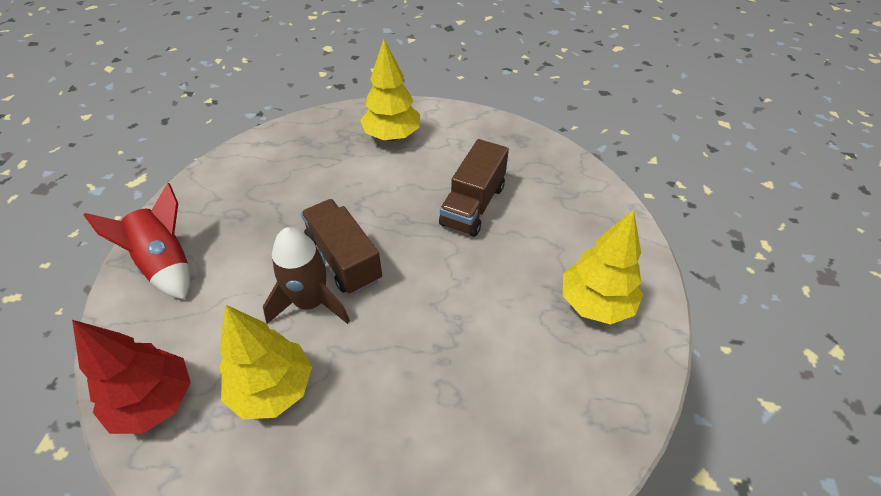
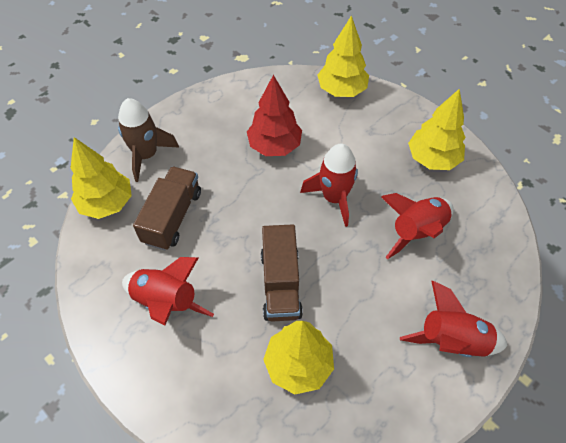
red rocket: 1 -> 4
yellow tree: 3 -> 4

